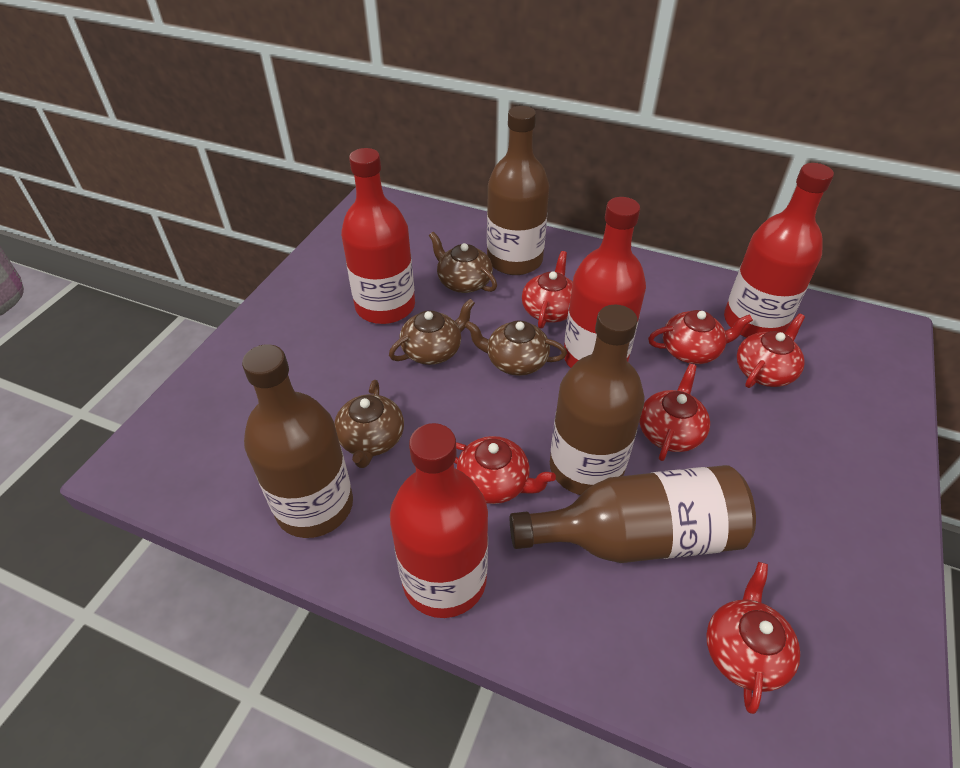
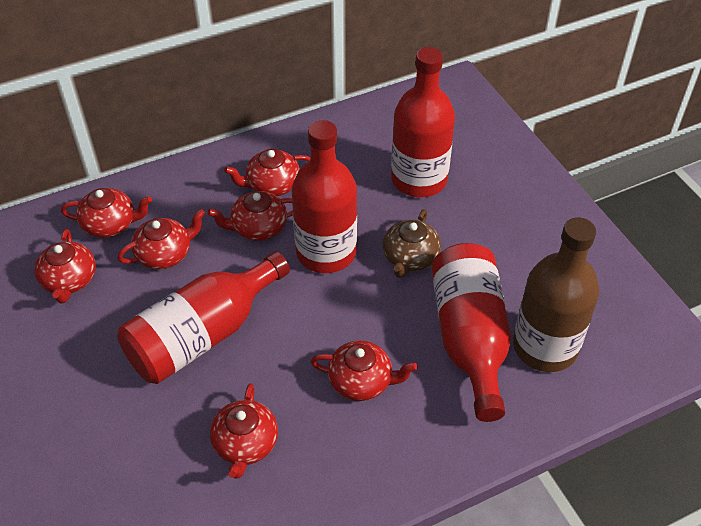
brown bottle: 4 -> 1
brown teapot: 4 -> 1
red teapot: 6 -> 7

